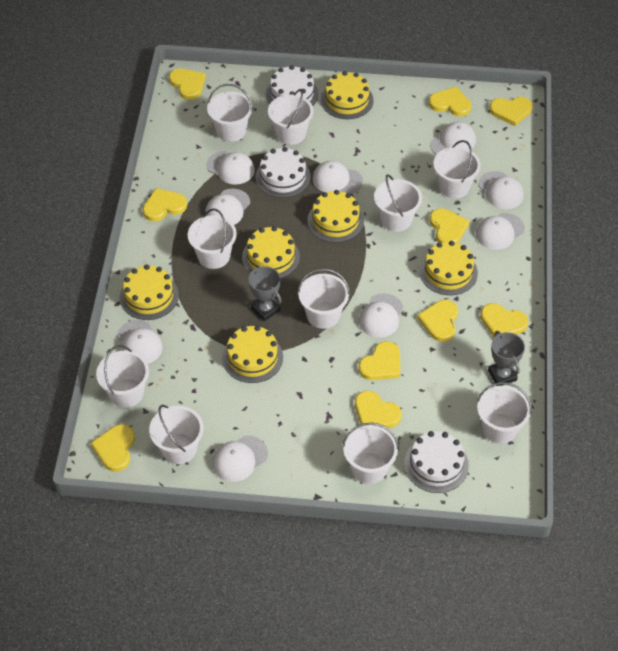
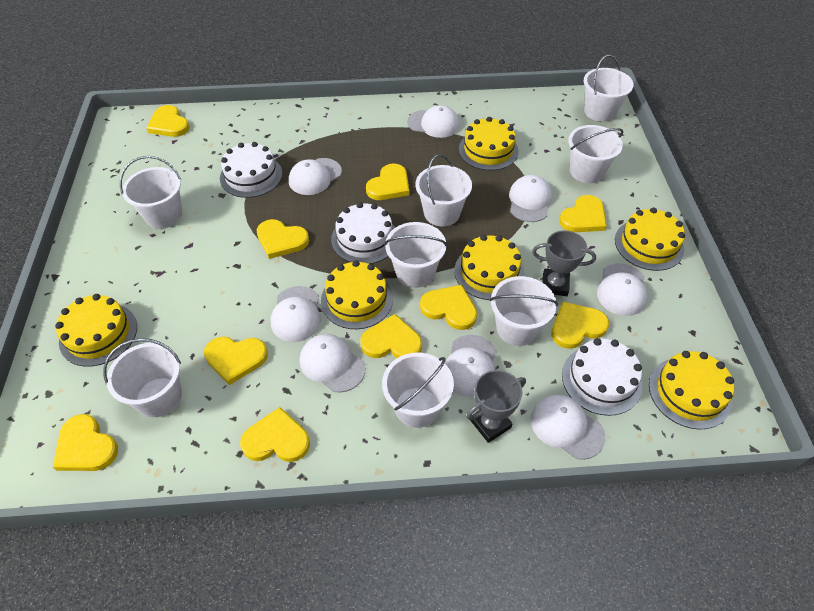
white bucket: 10 -> 8
white cap: 9 -> 8

